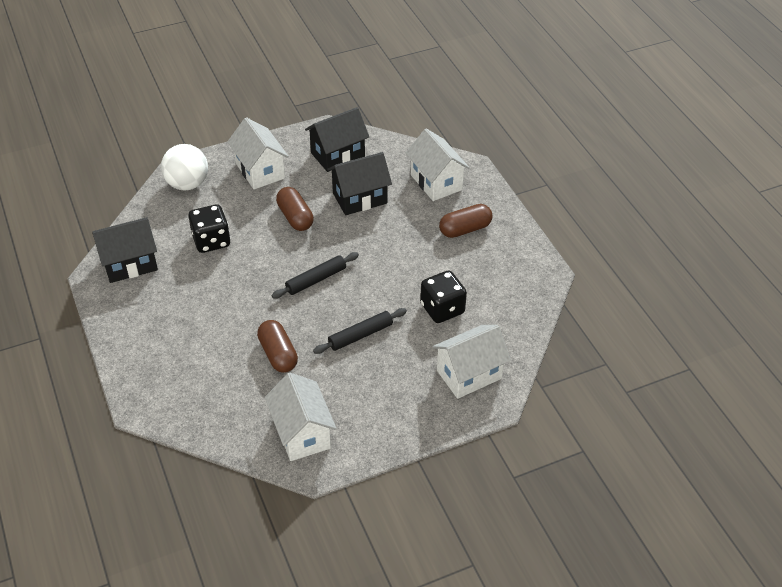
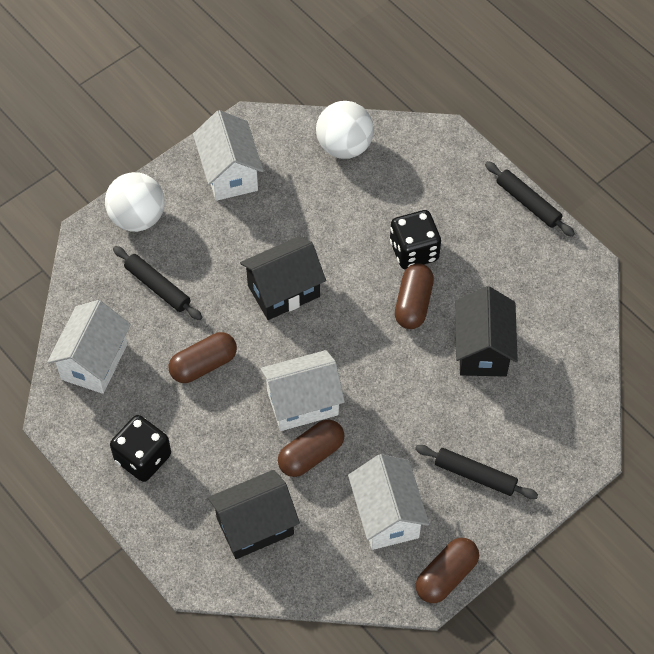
black rolling pin: 2 -> 3
brown capsule: 3 -> 4
white ball: 1 -> 2

